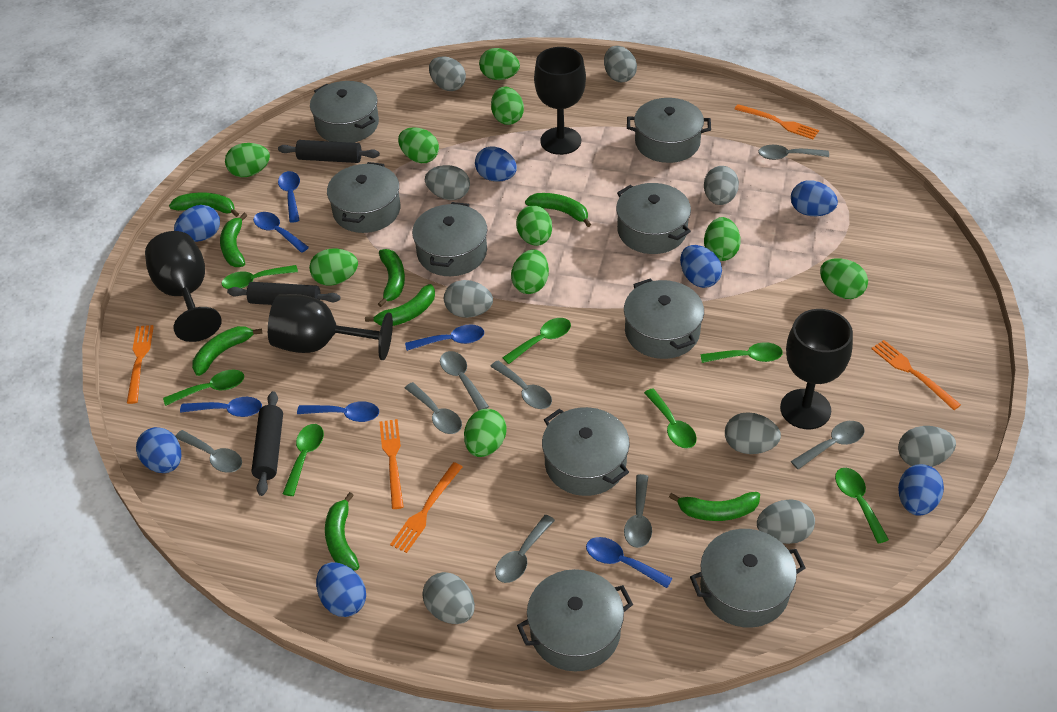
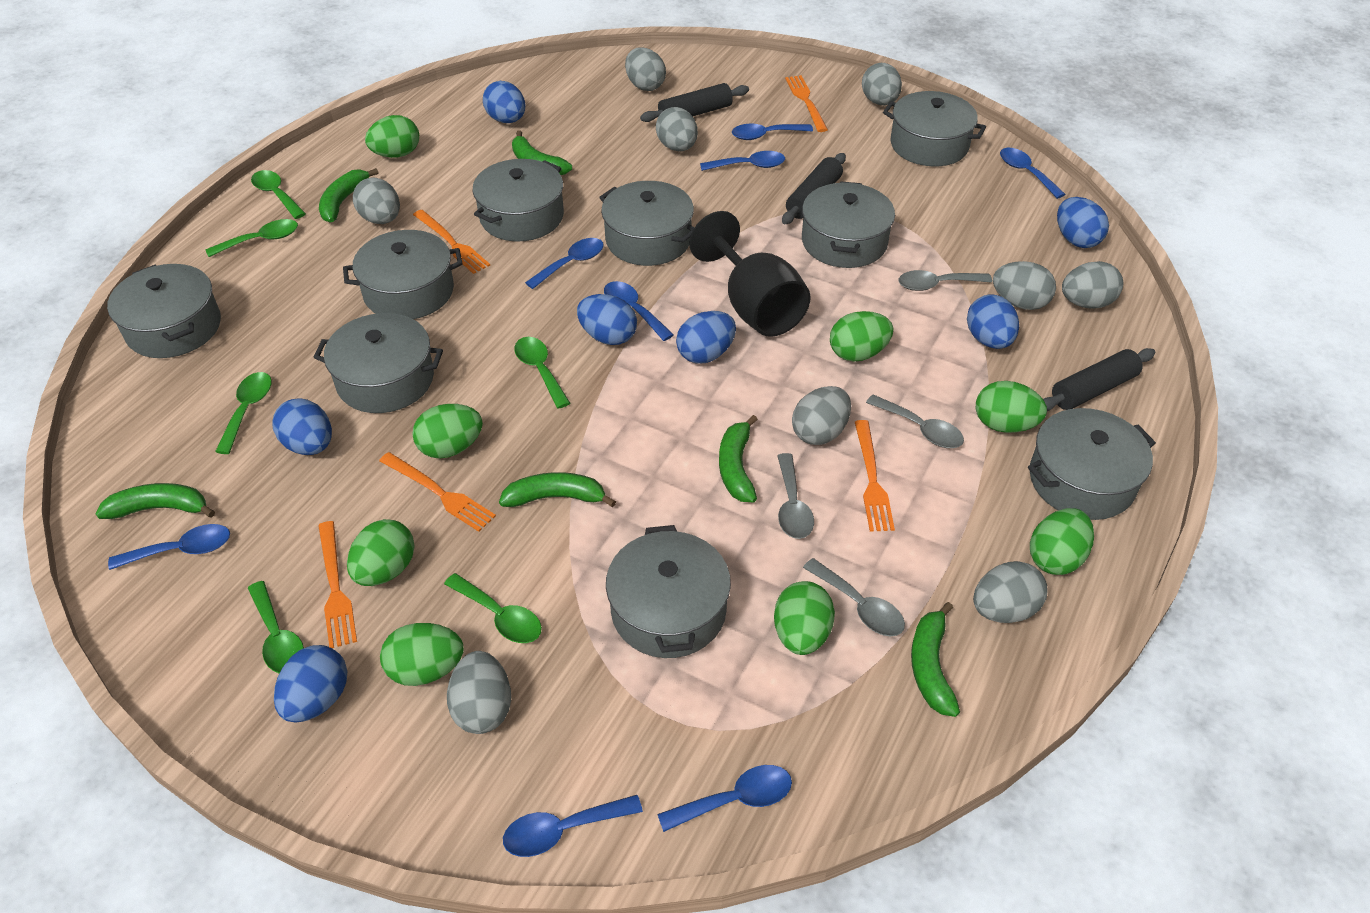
black goblet: 4 -> 1
blue spoon: 6 -> 8
green banana: 8 -> 6
green egg: 10 -> 8
green spoon: 7 -> 6
grey spoon: 8 -> 4

